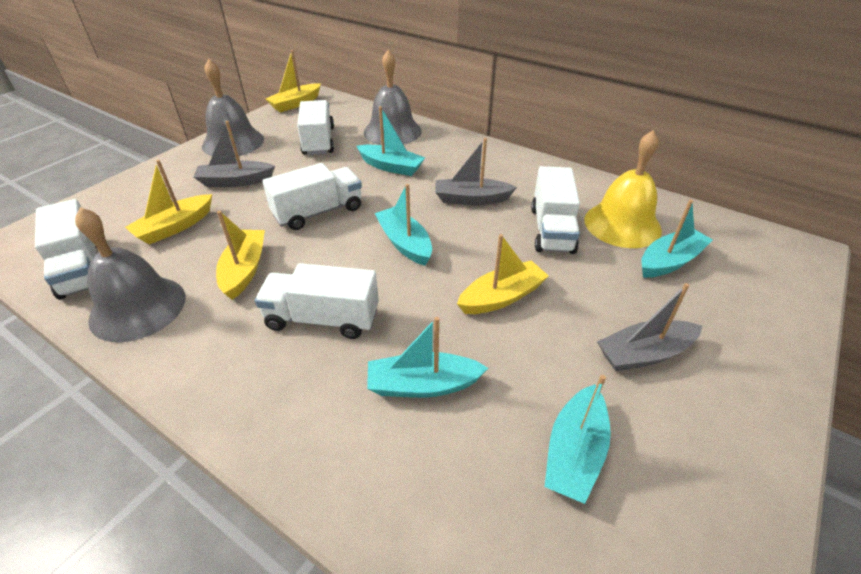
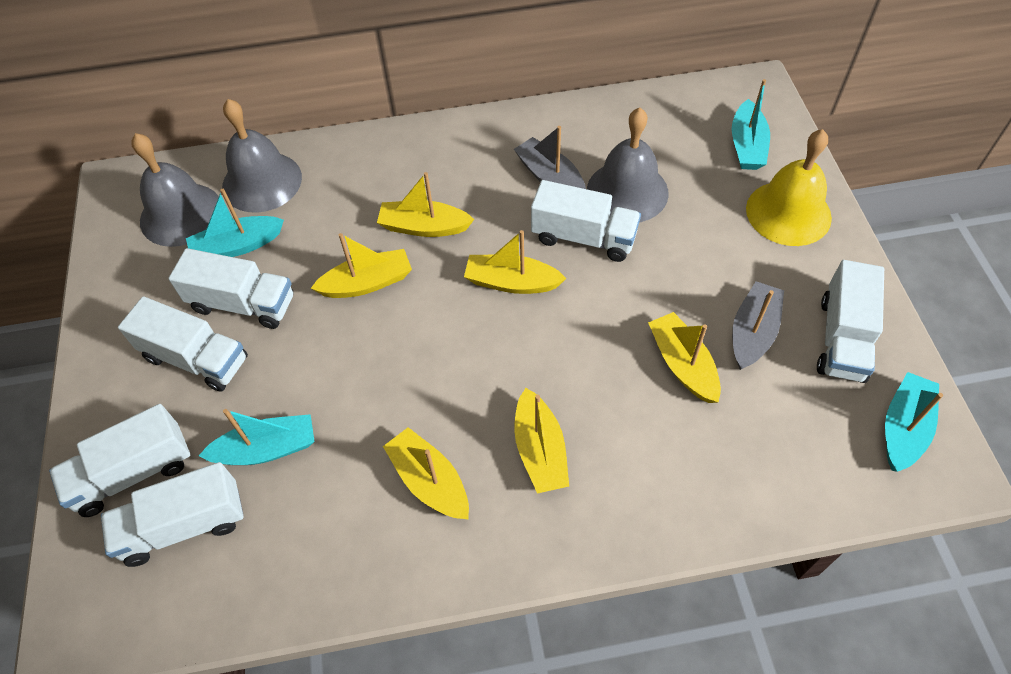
grey boat: 3 -> 2
turquoise boat: 5 -> 4
white truck: 5 -> 6
yellow boat: 4 -> 6

